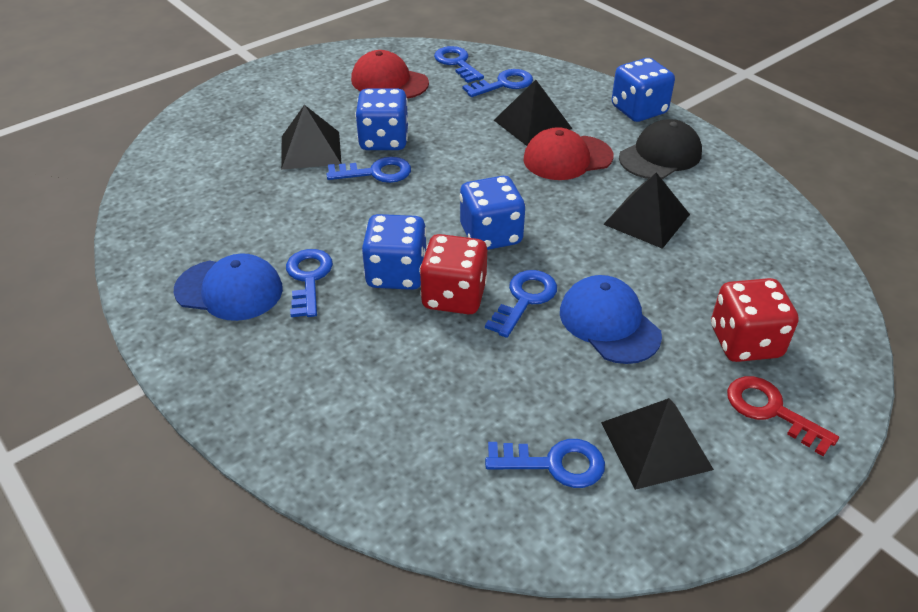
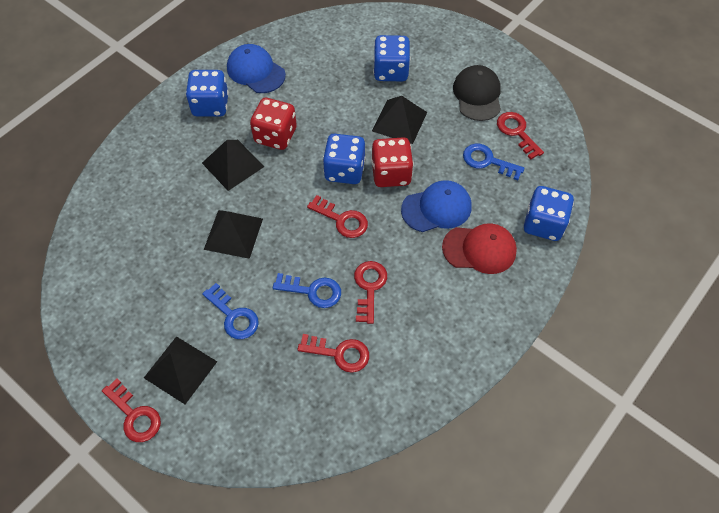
blue key: 6 -> 3
red cap: 2 -> 1
red key: 1 -> 5

